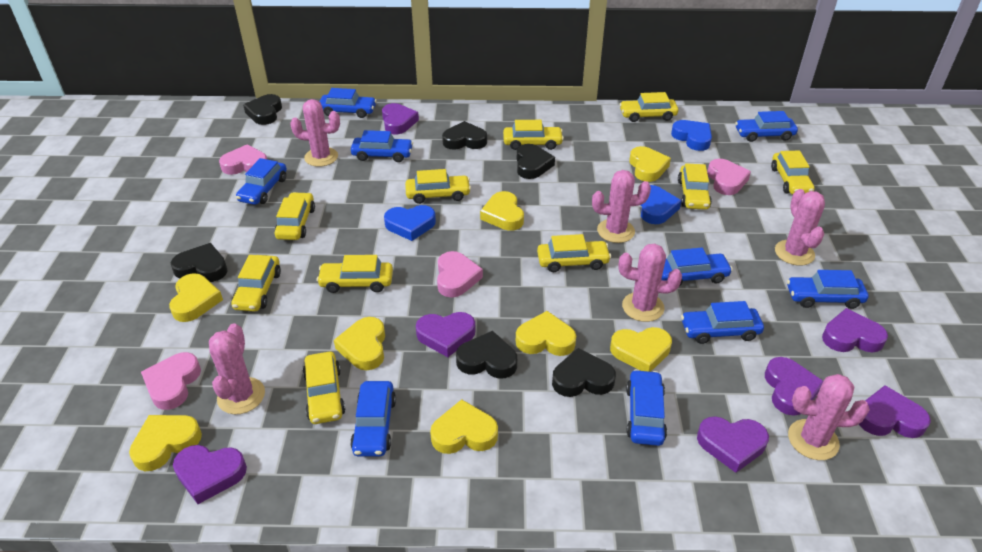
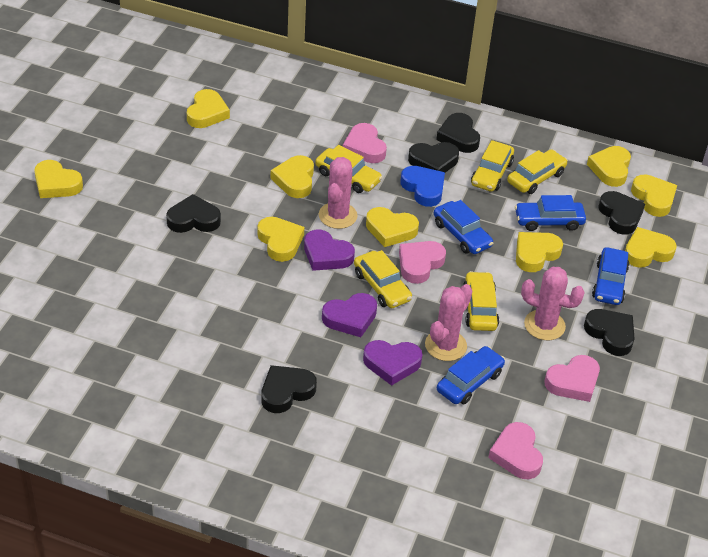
blue car: 9 -> 4
blue heart: 3 -> 1
pink cactus: 6 -> 3
purple heart: 7 -> 3
yellow car: 10 -> 5
yellow heart: 8 -> 9

